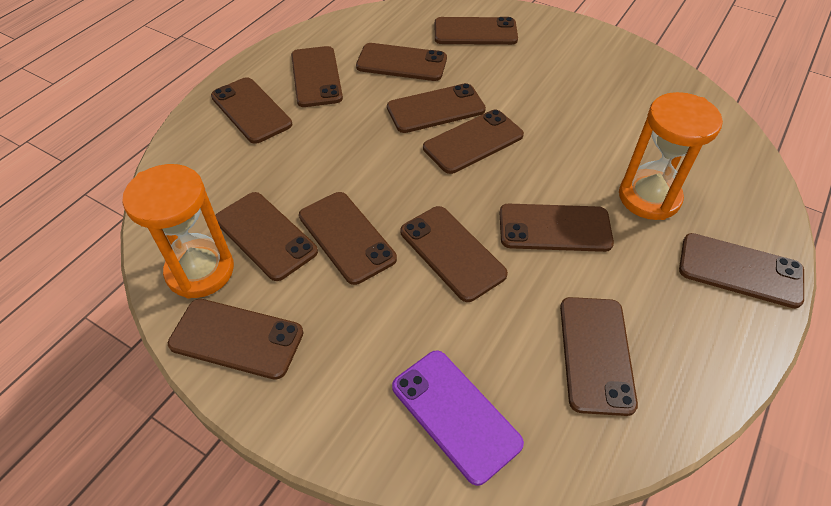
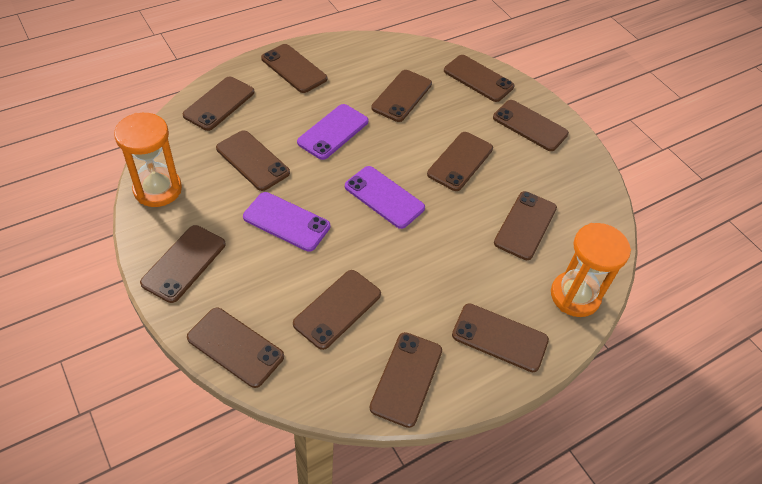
purple phone: 1 -> 3

